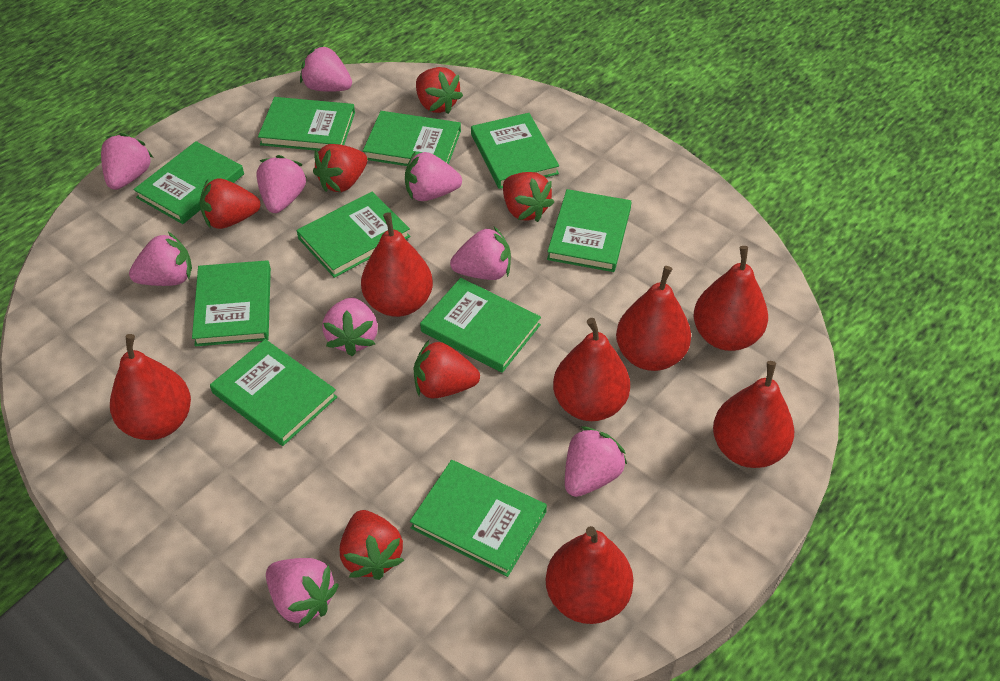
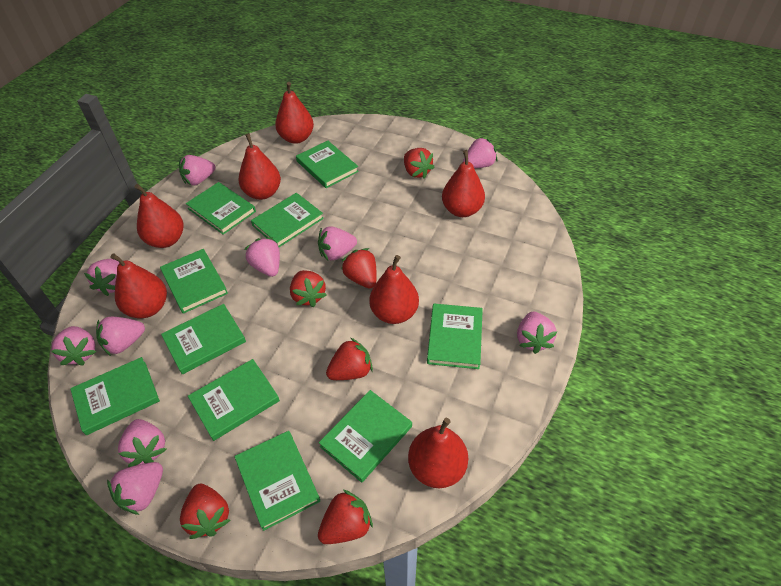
pink strawberry: 9 -> 10

